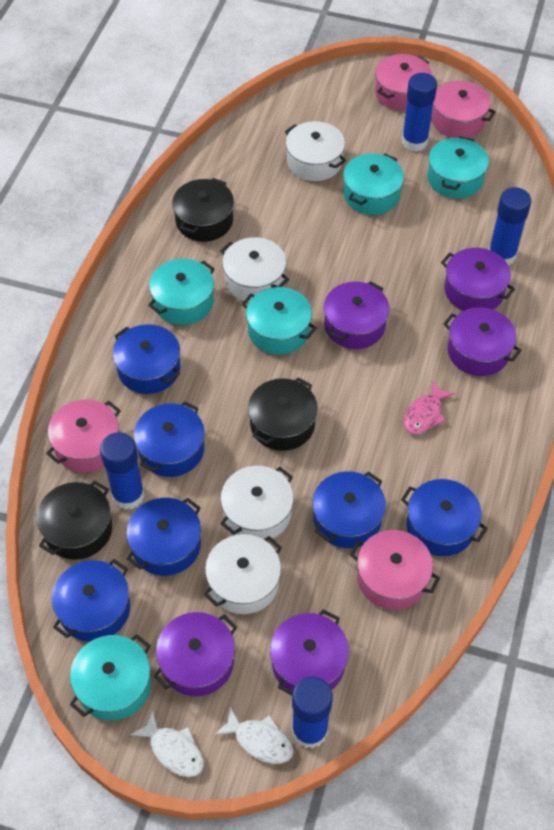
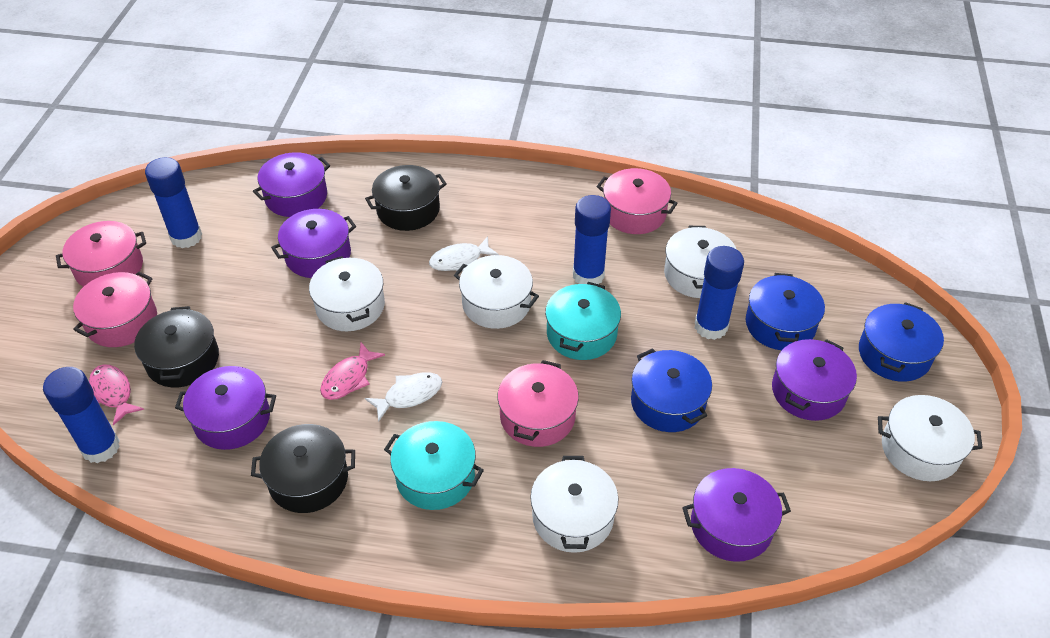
blue pot: 6 -> 3
pink fish: 1 -> 2
turquoise pot: 5 -> 2
white pot: 4 -> 5

